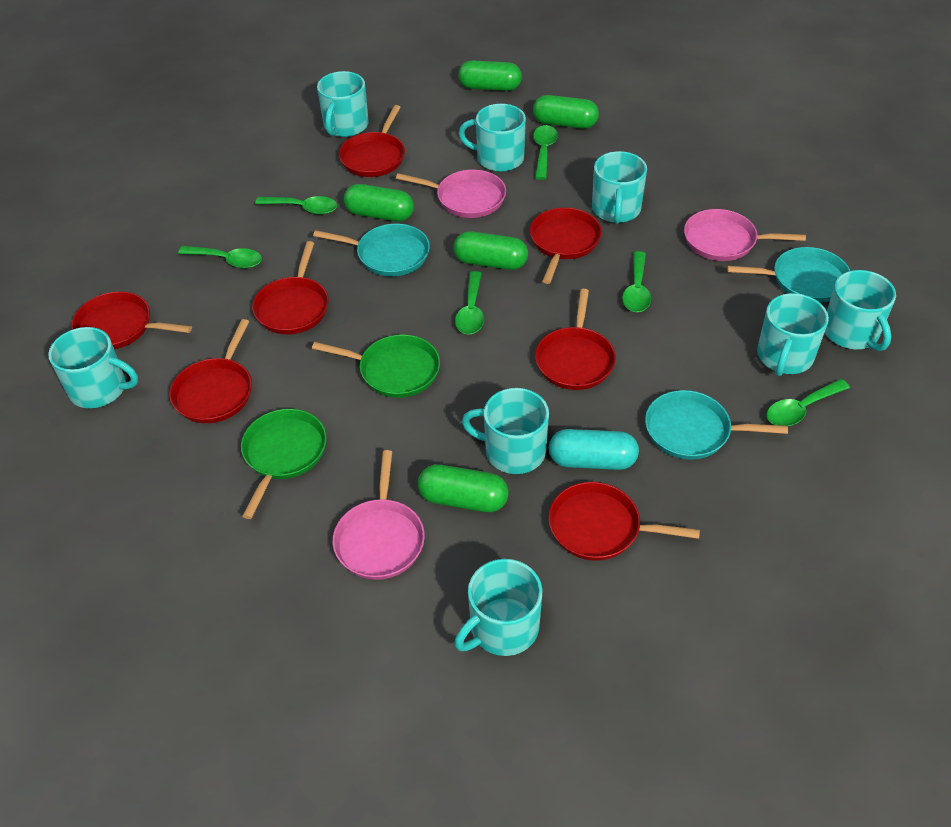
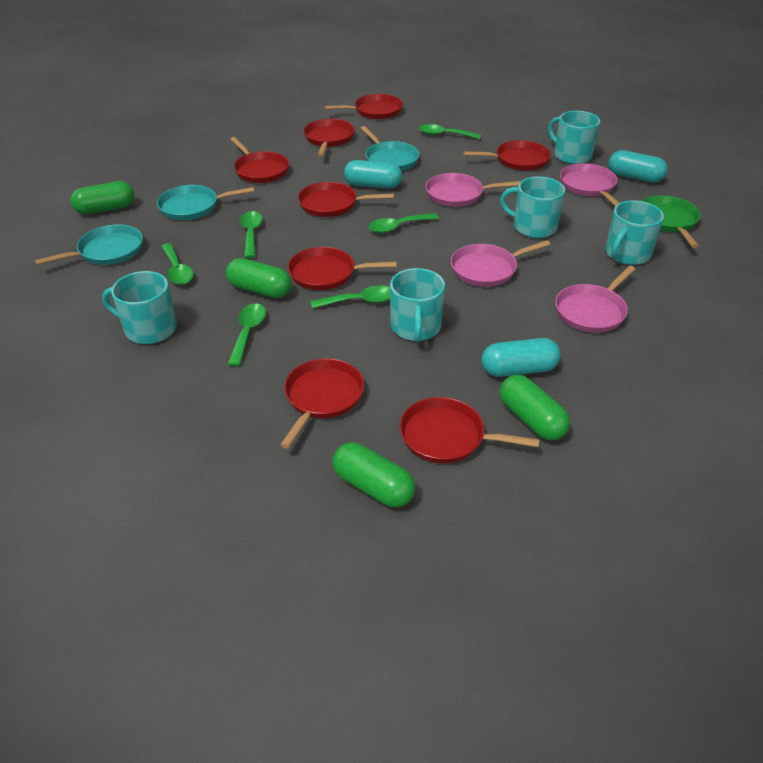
green capsule: 5 -> 4
green pan: 2 -> 1
pink pan: 3 -> 4
red pan: 7 -> 8
turquoise capsule: 1 -> 3
turquoise mug: 8 -> 5

